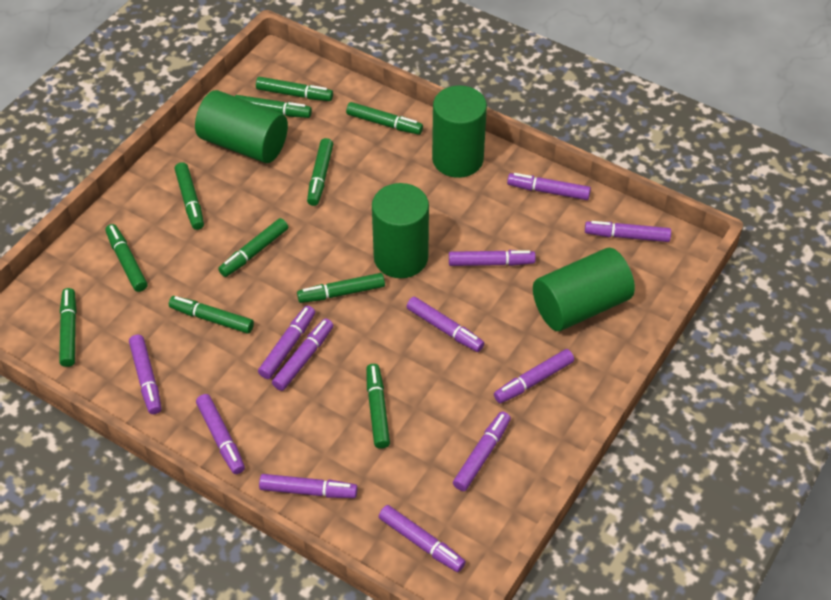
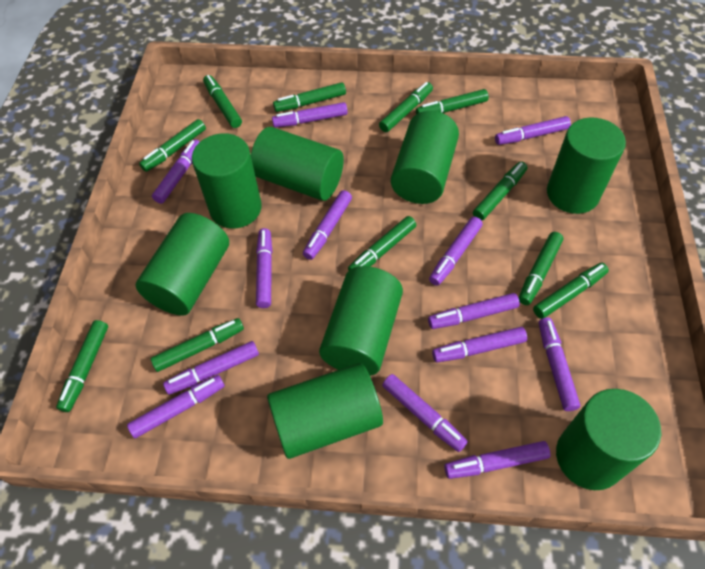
green cylinder: 4 -> 8
purple marker: 12 -> 13

